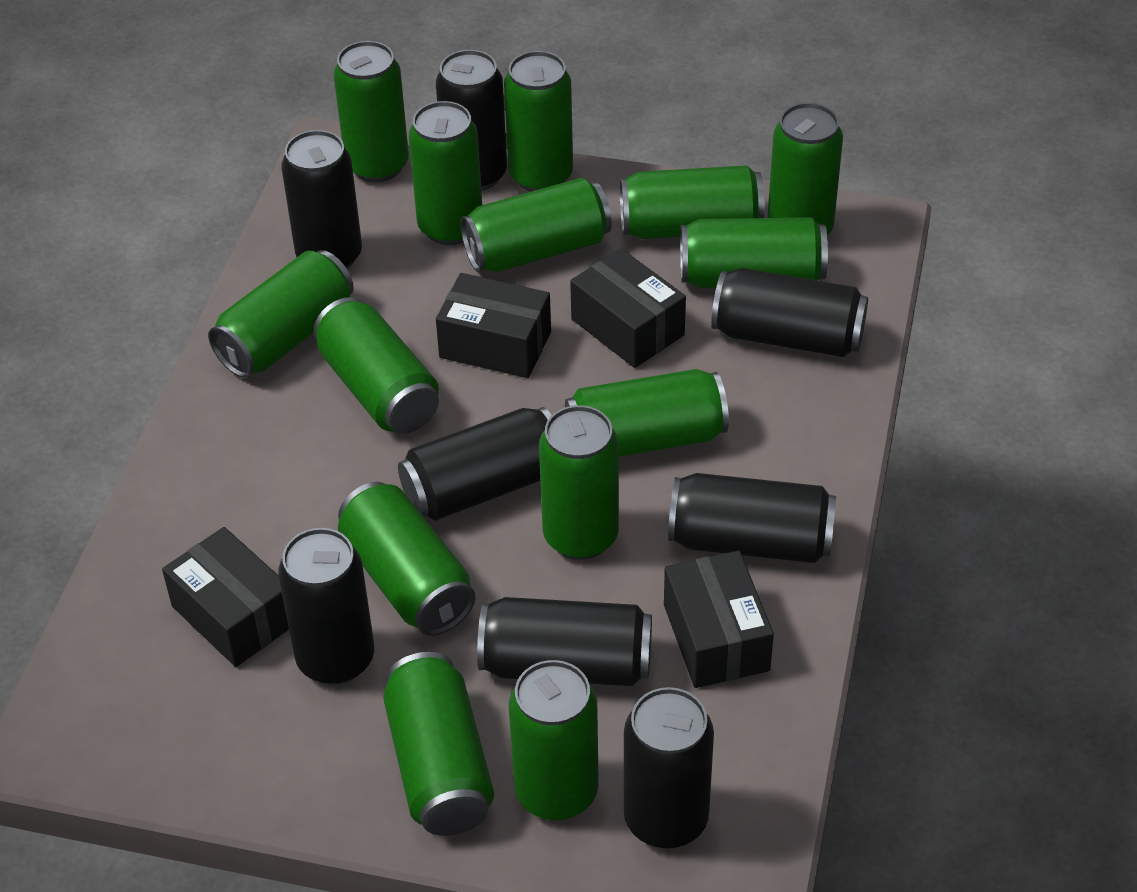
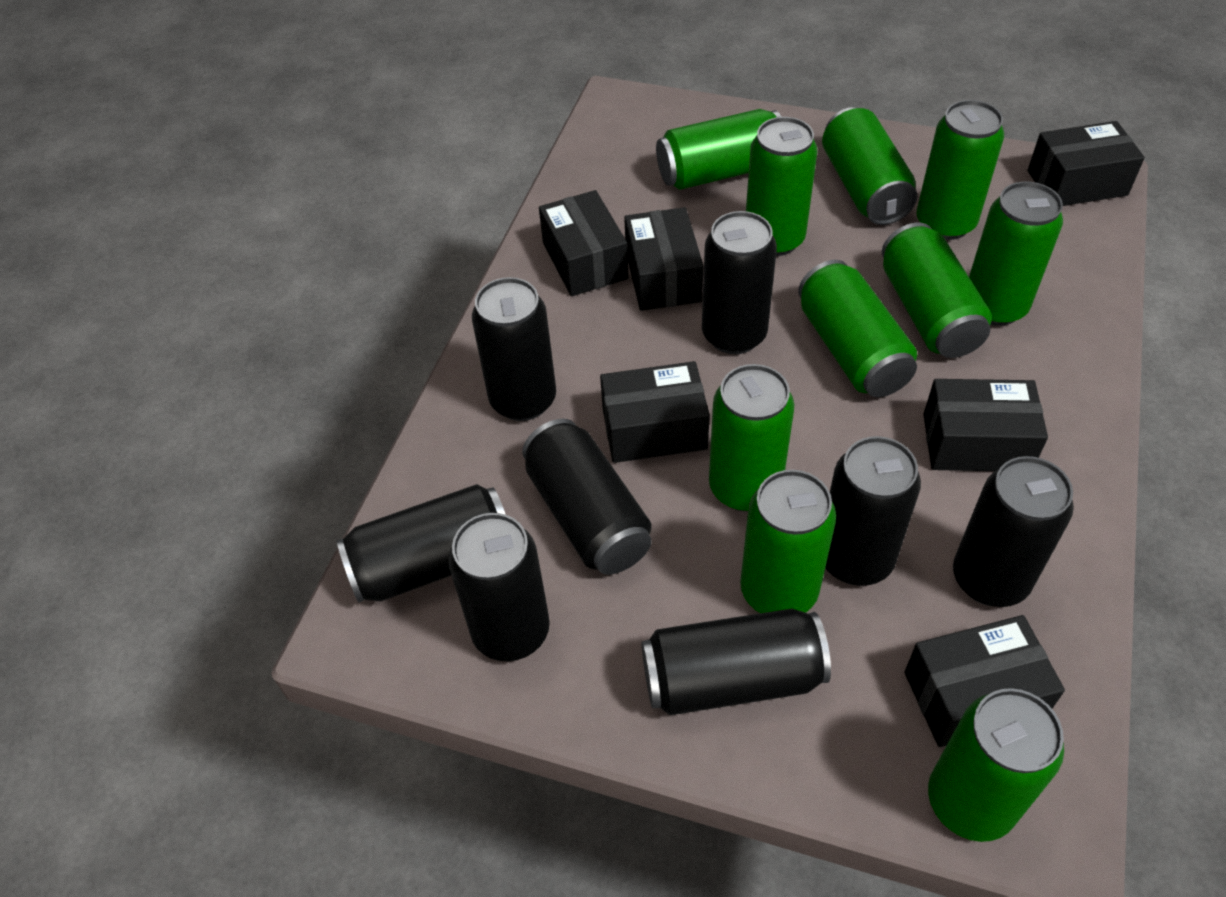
black box: 4 -> 6
green can: 14 -> 10

